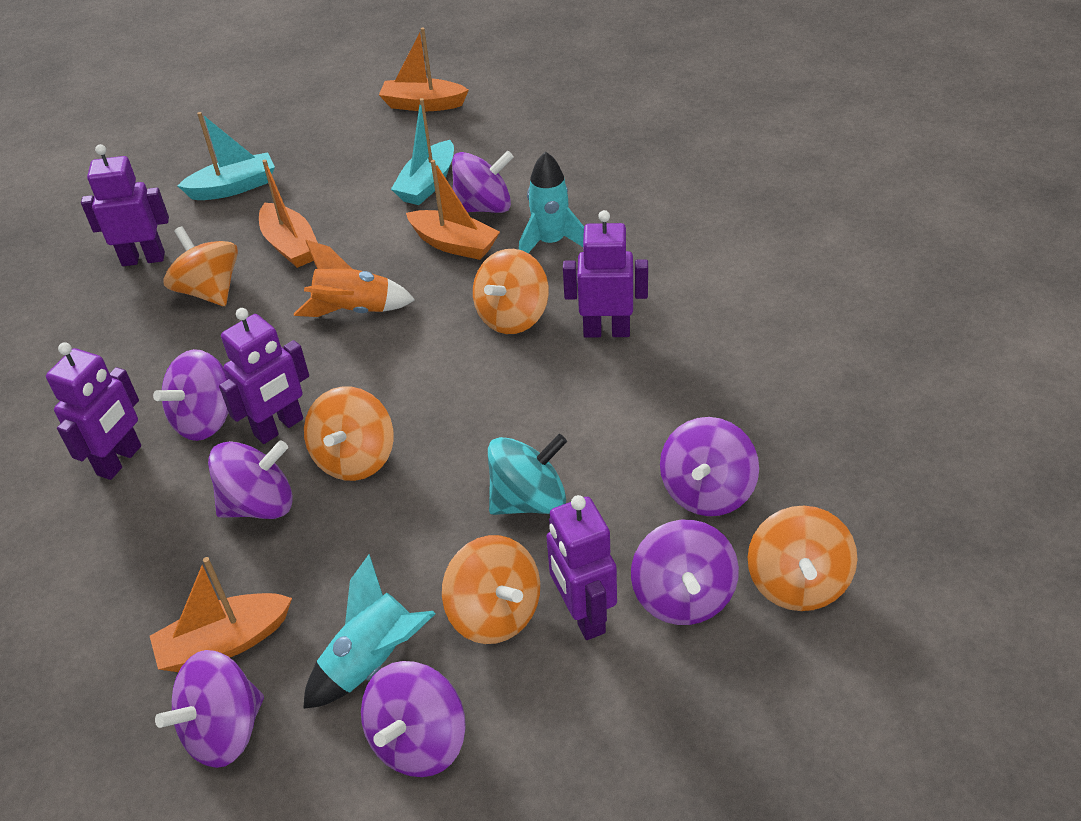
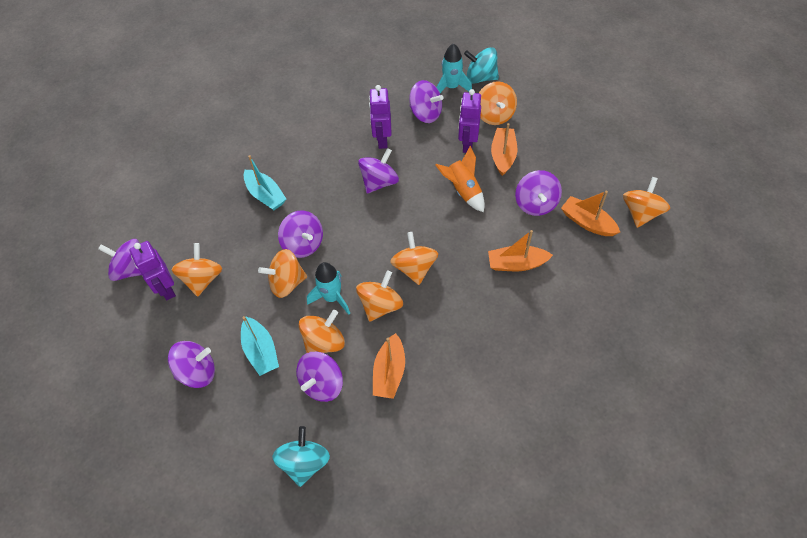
orange spinning top: 5 -> 7
purple robot: 5 -> 3
turquoise spinning top: 1 -> 2

